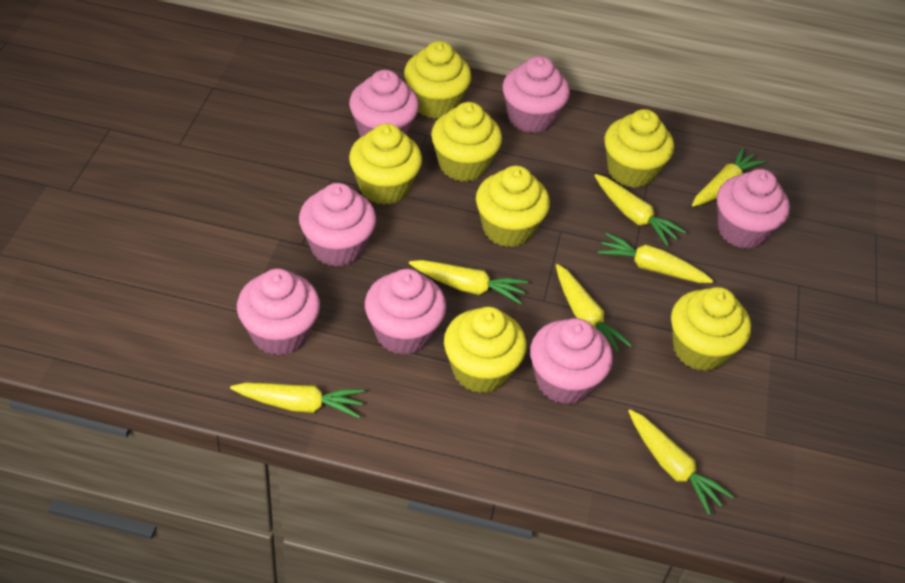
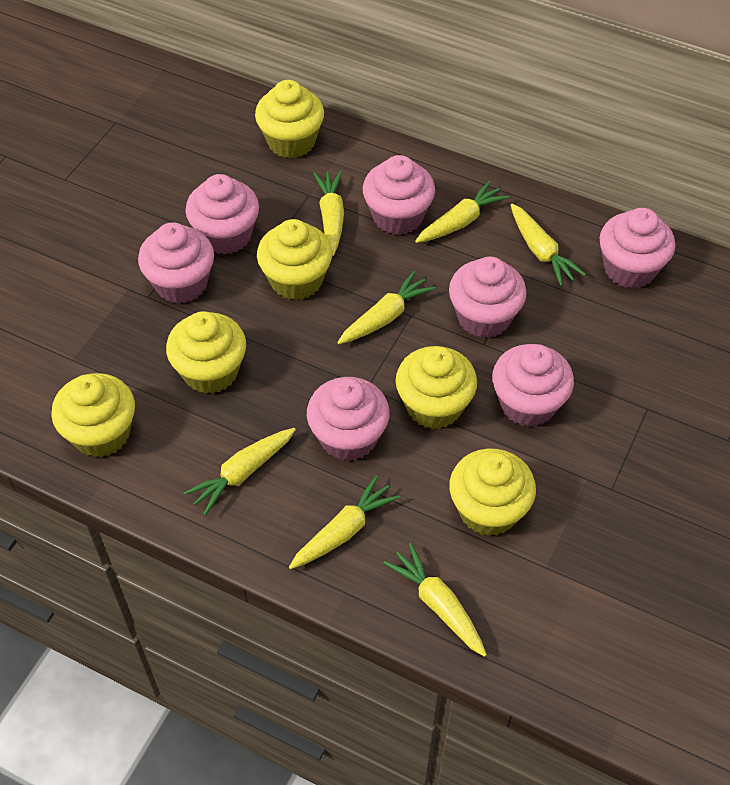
yellow cupcake: 7 -> 6

